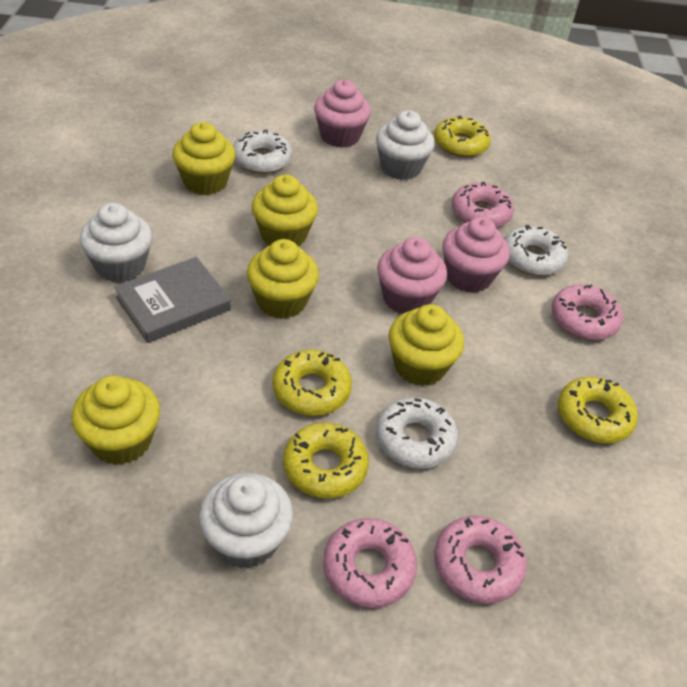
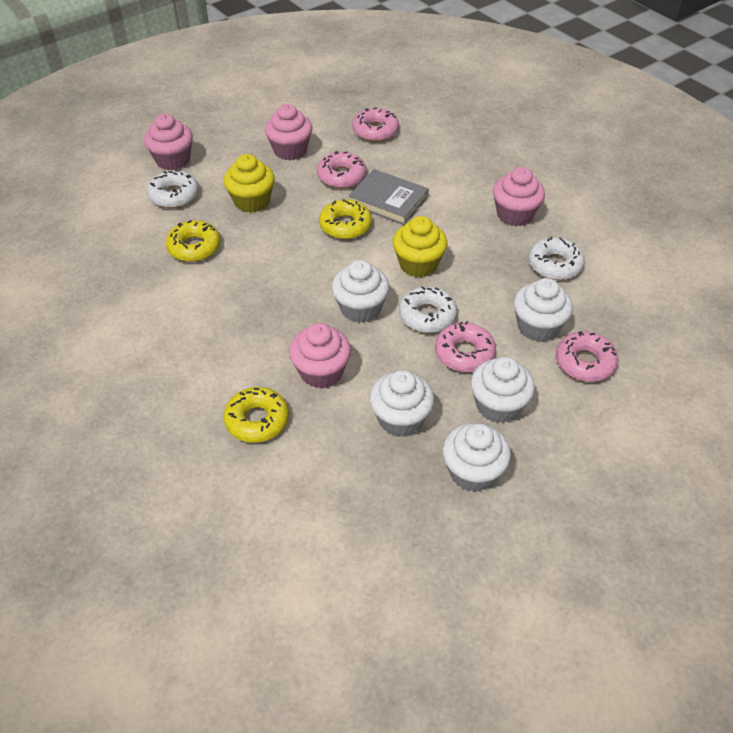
pink cupcake: 3 -> 4
white cupcake: 3 -> 5
yellow cupcake: 5 -> 2
yellow donut: 4 -> 3

